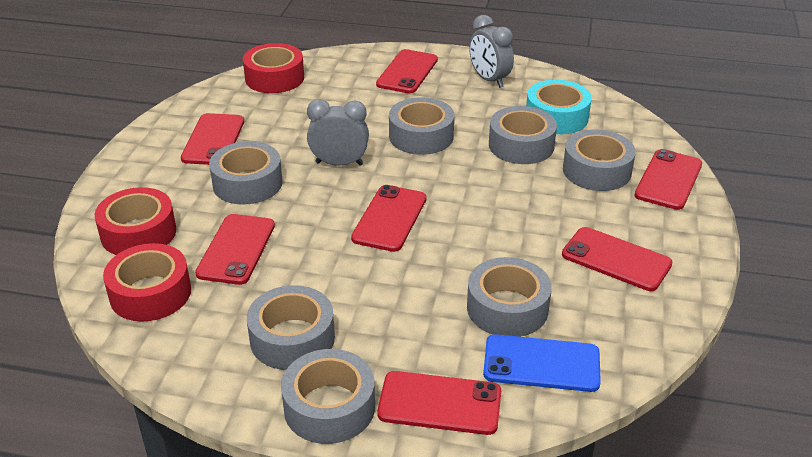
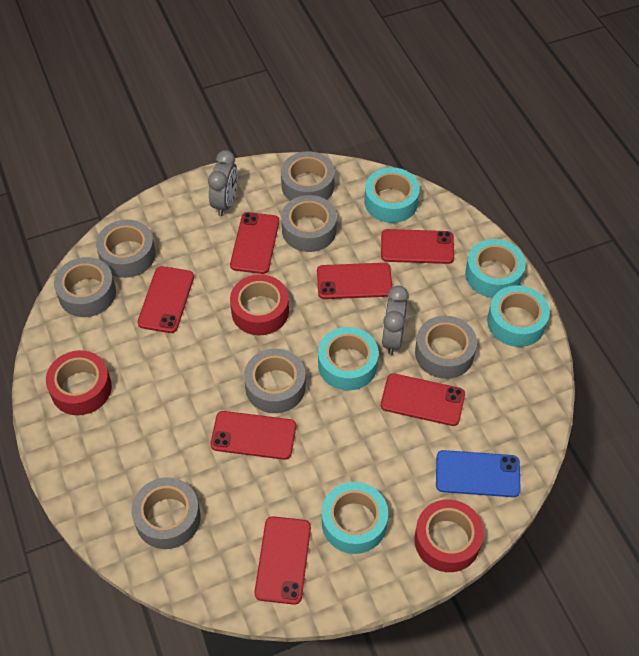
turquoise tape: 1 -> 5

